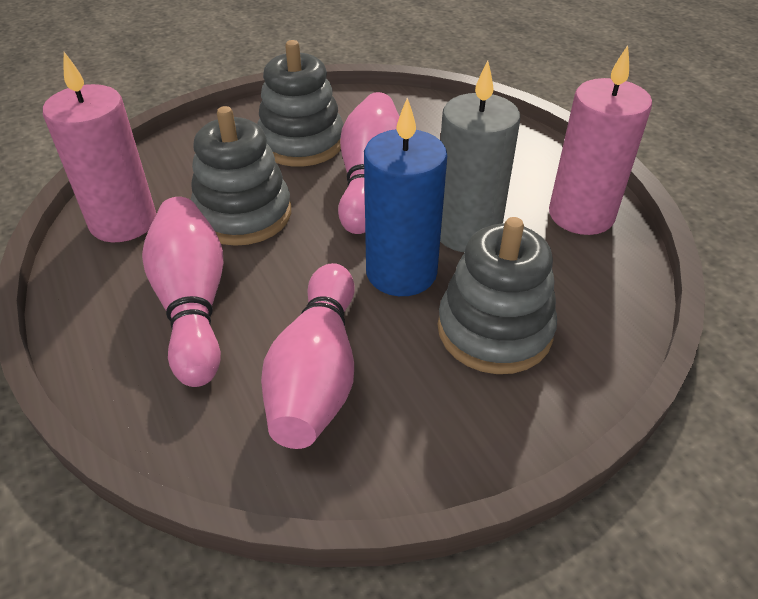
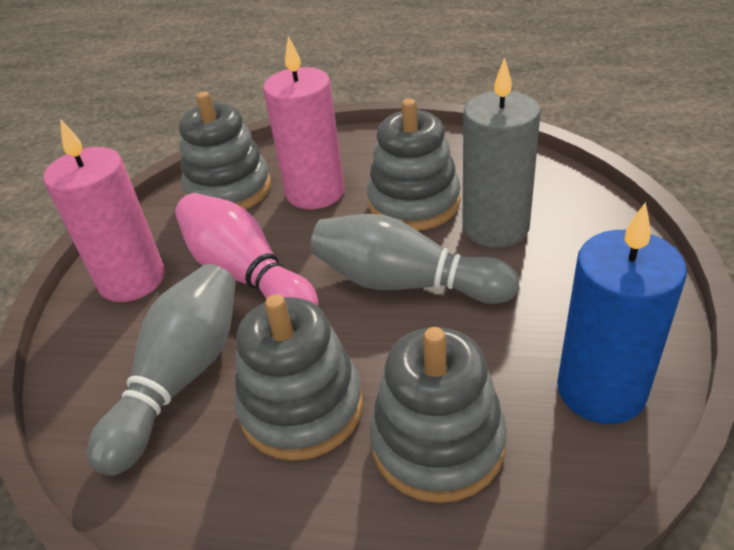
grey bowling pin: 0 -> 2
grey stacking toy: 3 -> 4
pink bowling pin: 3 -> 1

